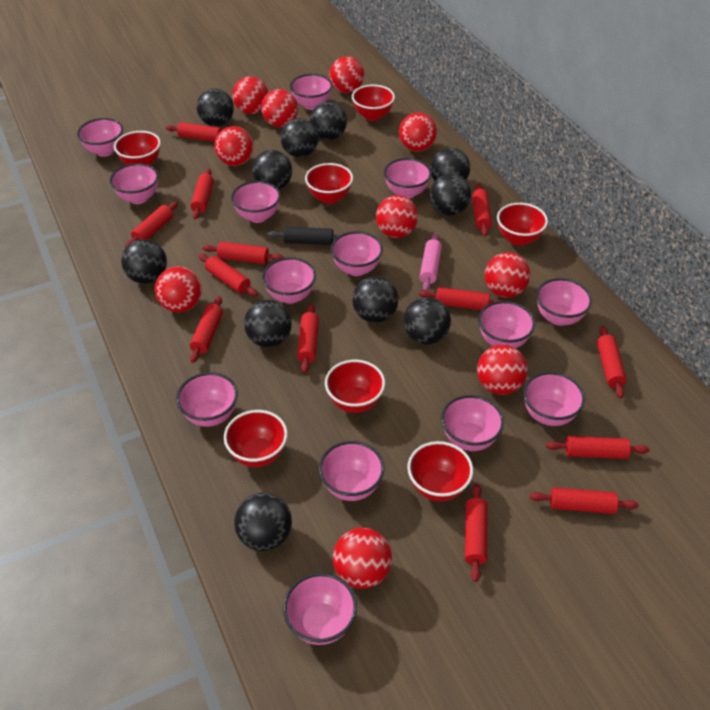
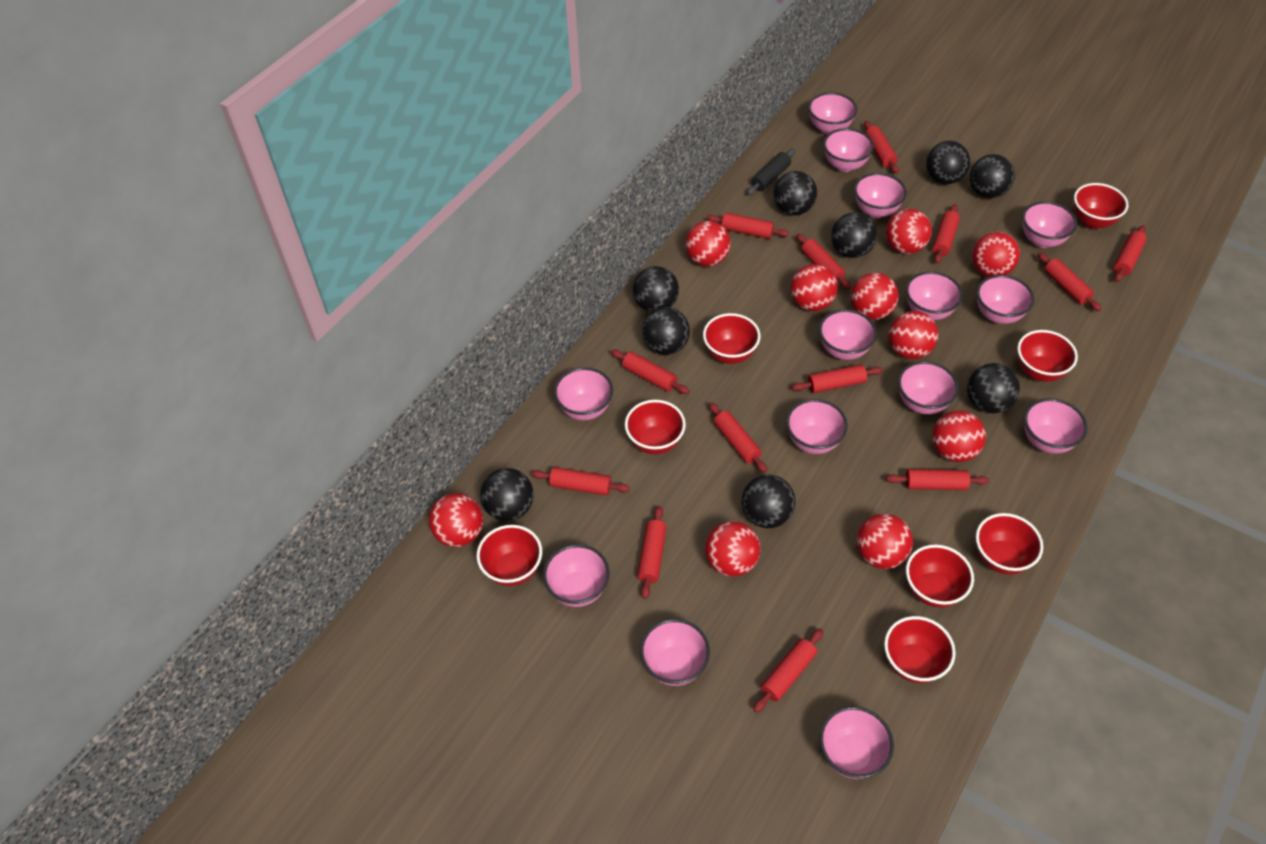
black ball: 11 -> 9
pink rolling pin: 1 -> 0
red bowl: 7 -> 8

